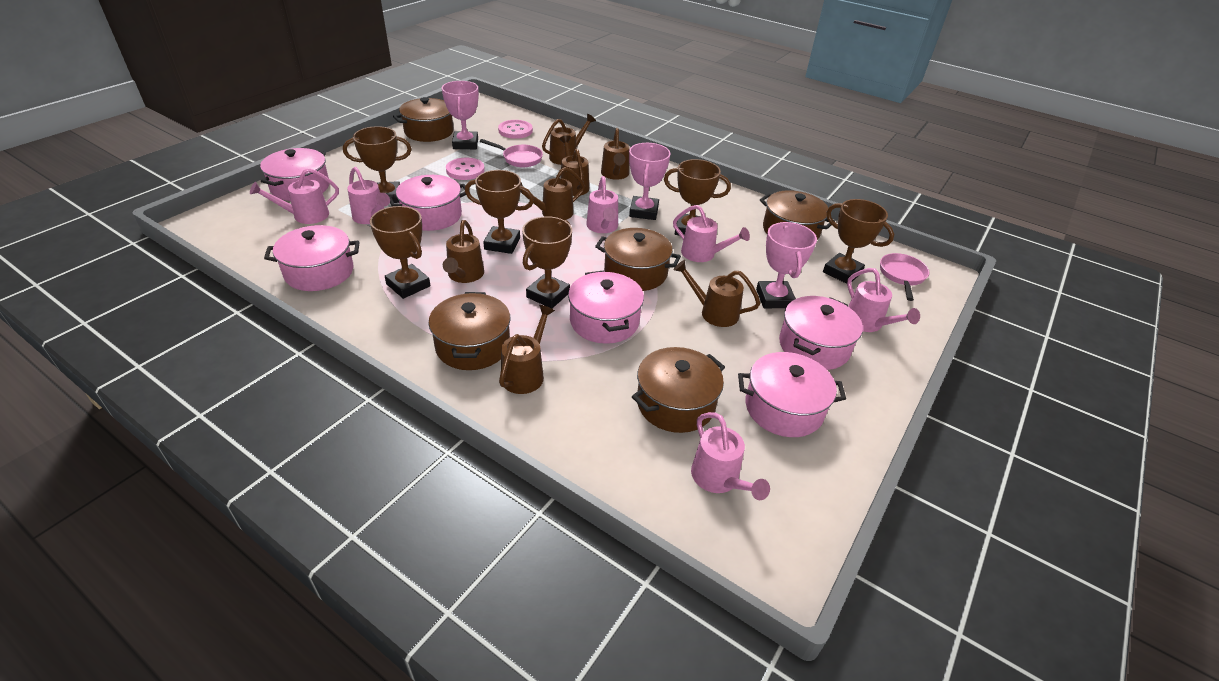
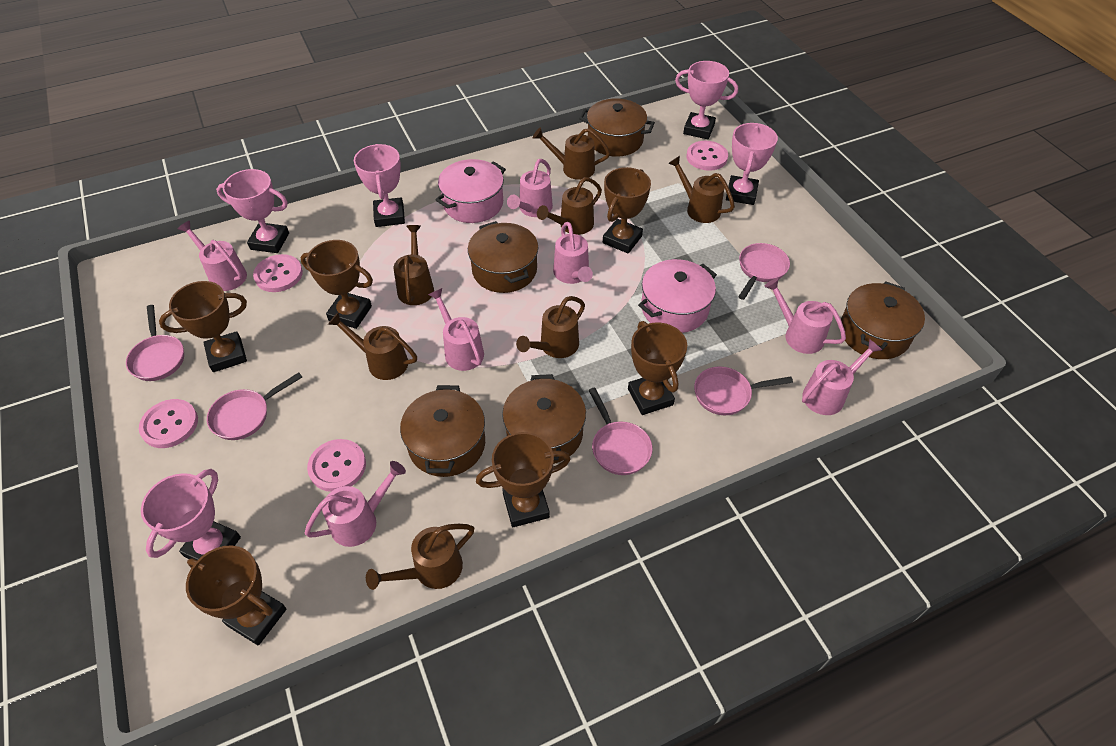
pink button: 2 -> 4
pink pan: 2 -> 5
pink pot: 6 -> 2
pink trophy: 3 -> 5
pink watering can: 6 -> 7

